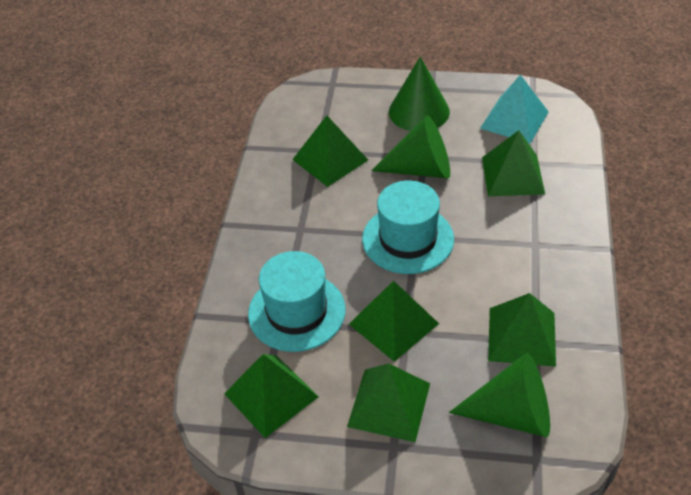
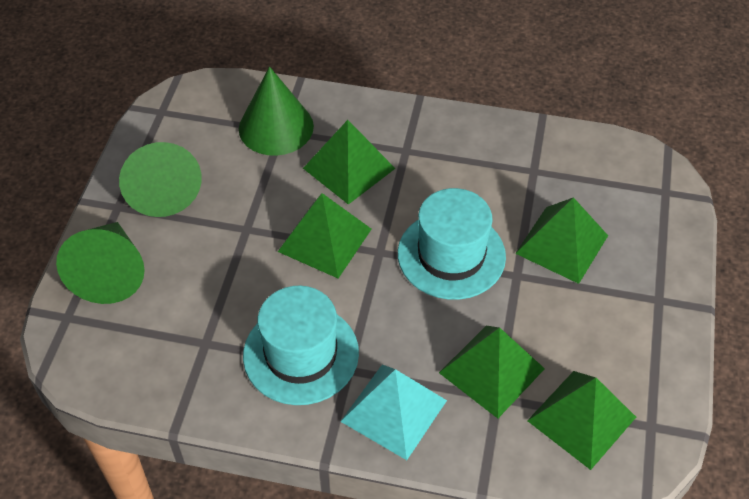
green pyramid: 6 -> 5

